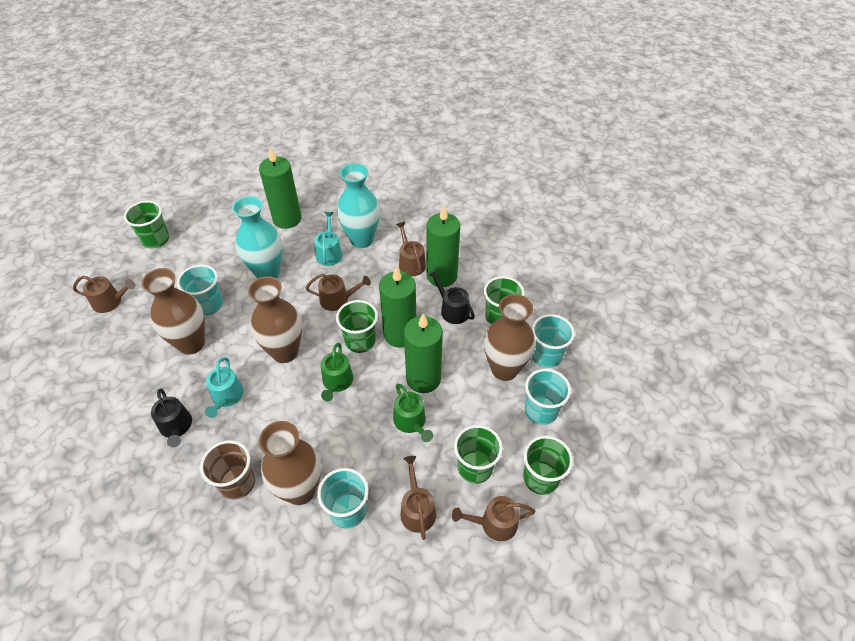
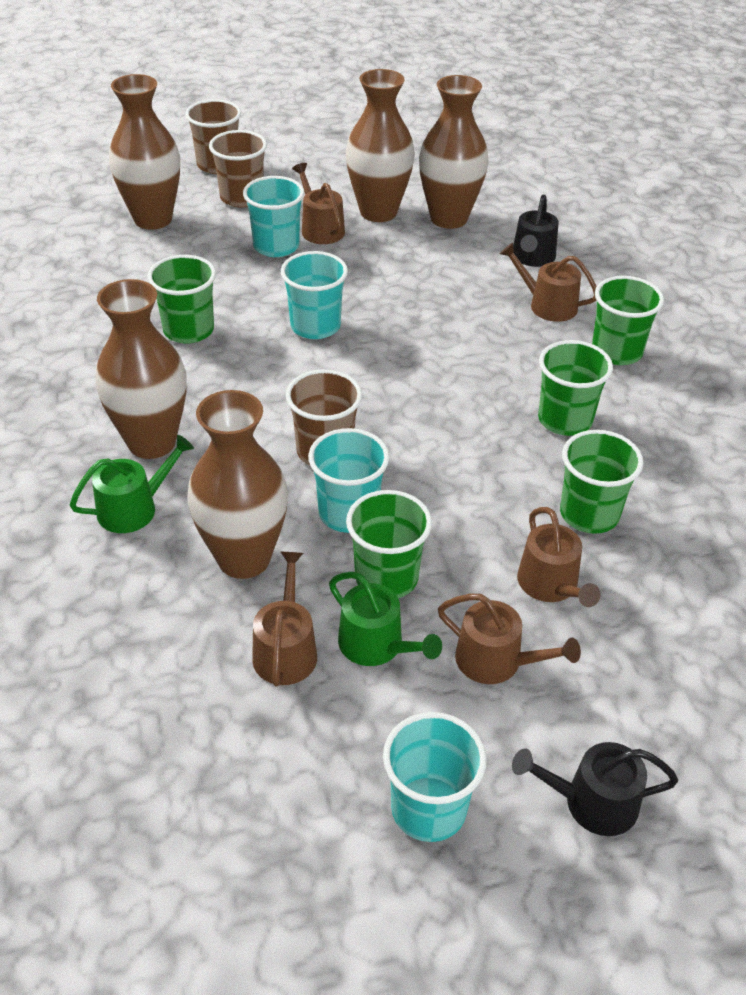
brown cup: 1 -> 3
brown vase: 4 -> 5
green candle: 4 -> 0
turquoise vase: 2 -> 0
turquoise watering can: 2 -> 0

